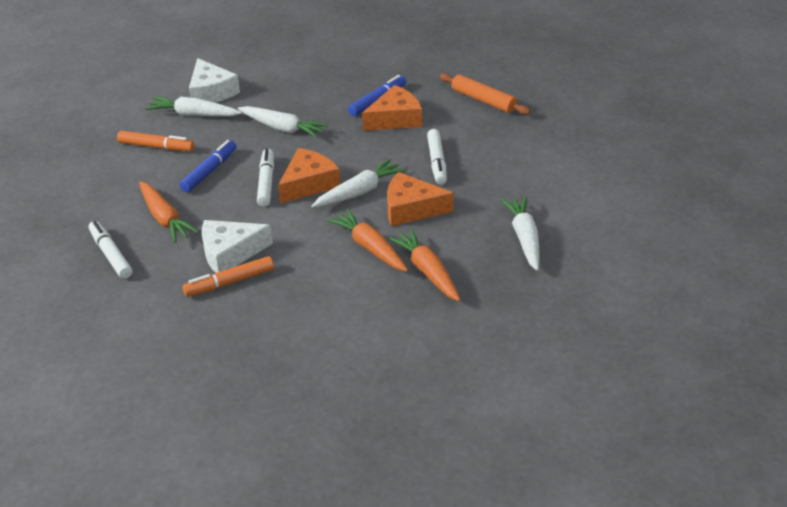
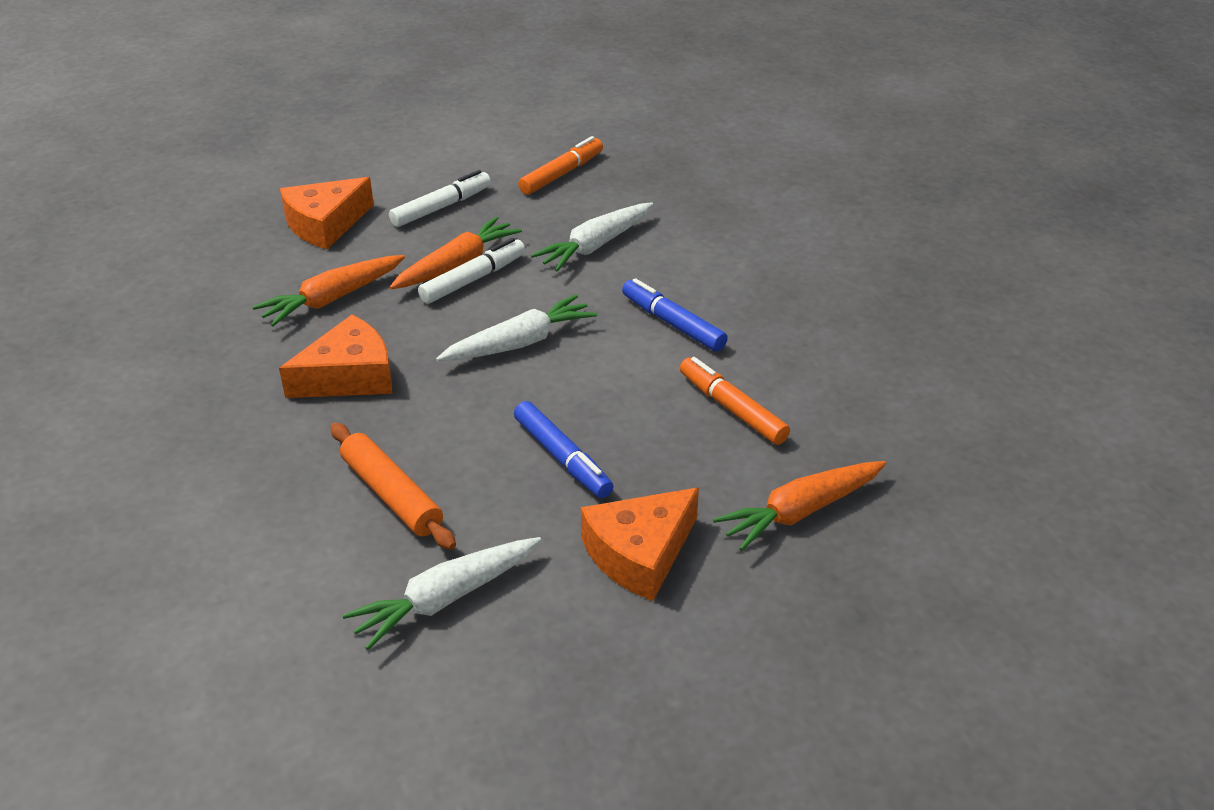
white carrot: 4 -> 3
white cheese: 2 -> 0
white marker: 3 -> 2

